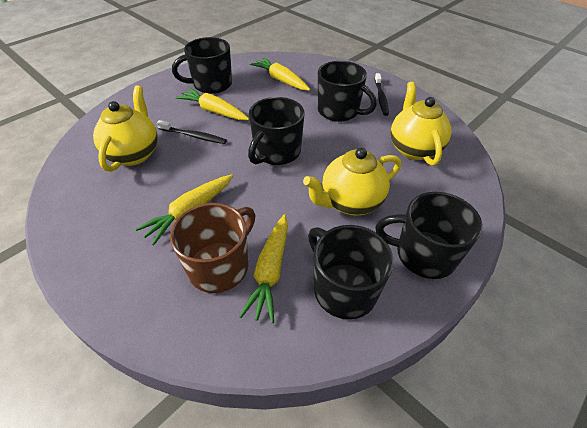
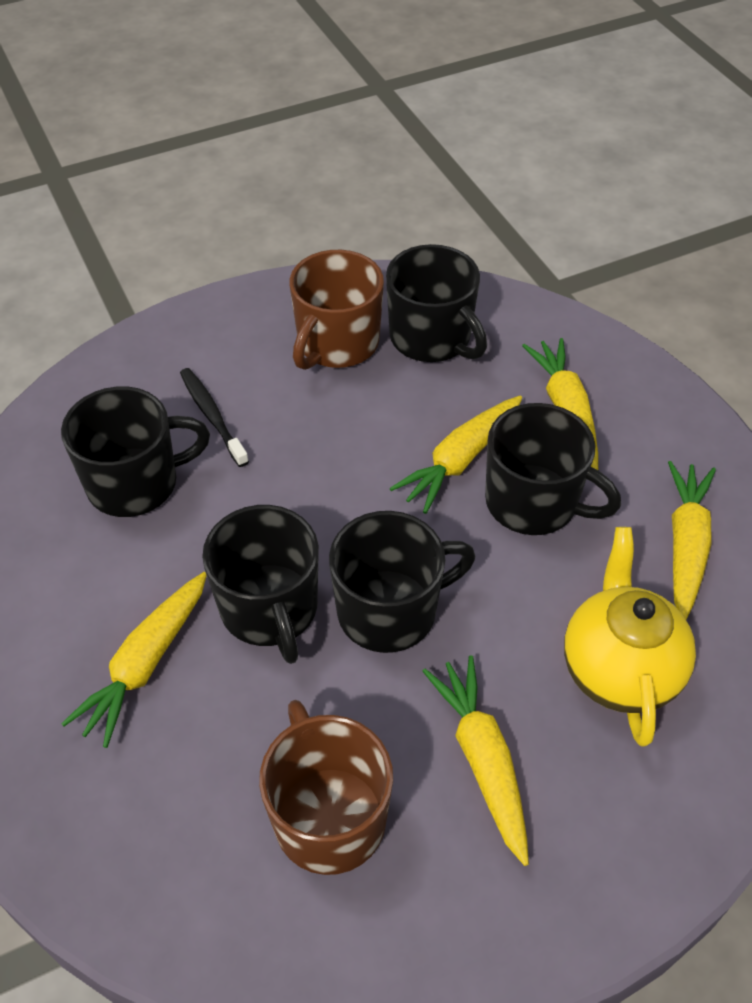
black toothbrush: 2 -> 1
brown mug: 1 -> 2
yellow carrot: 4 -> 5
yellow teapot: 3 -> 1

